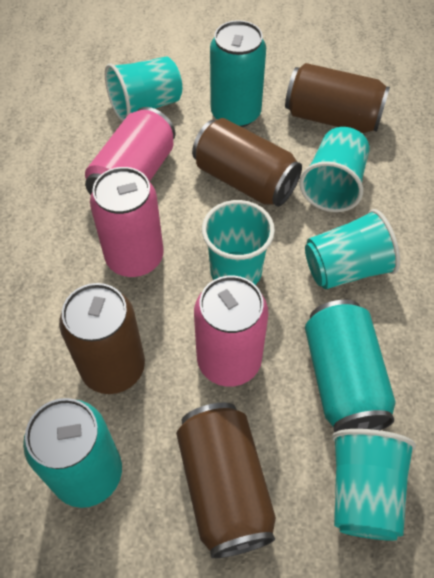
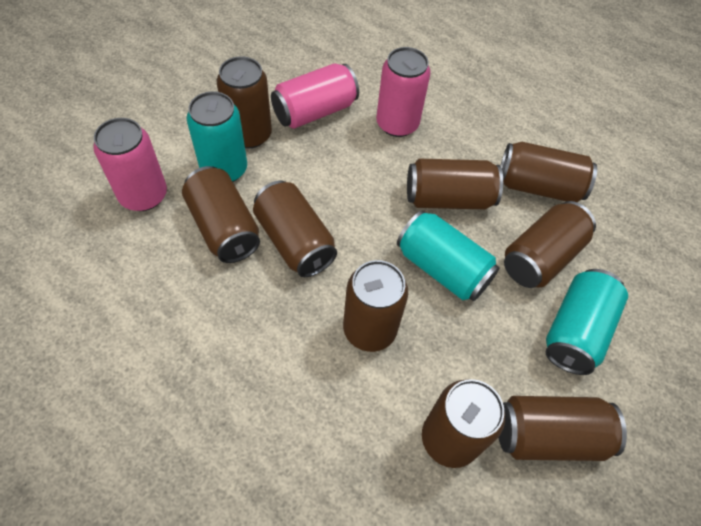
brown can: 4 -> 9
turquoise cup: 5 -> 0

